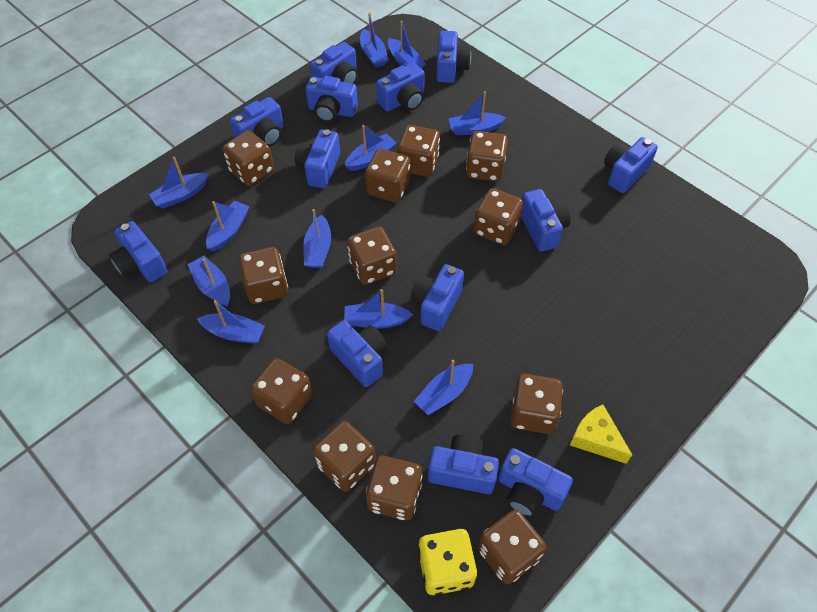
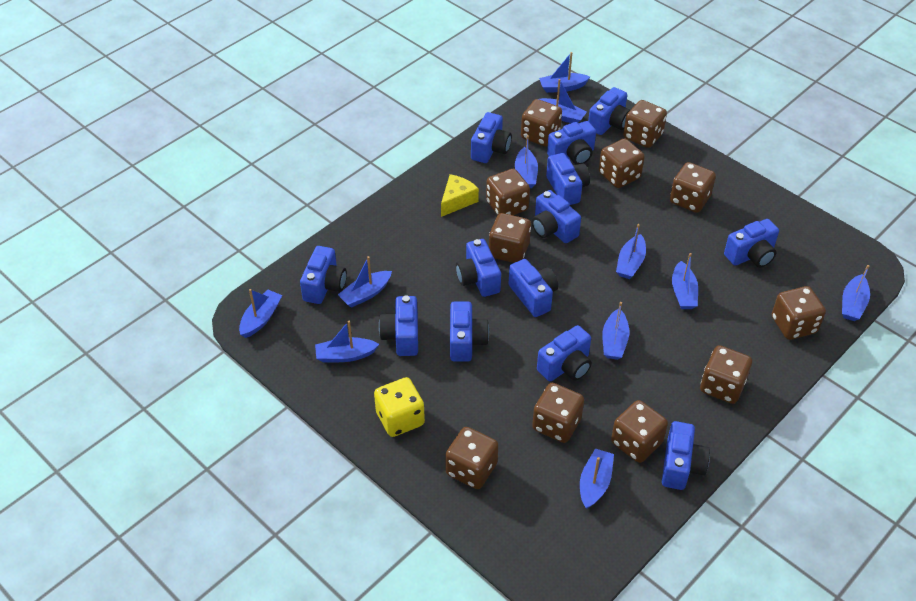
brown dice: 12 -> 11

